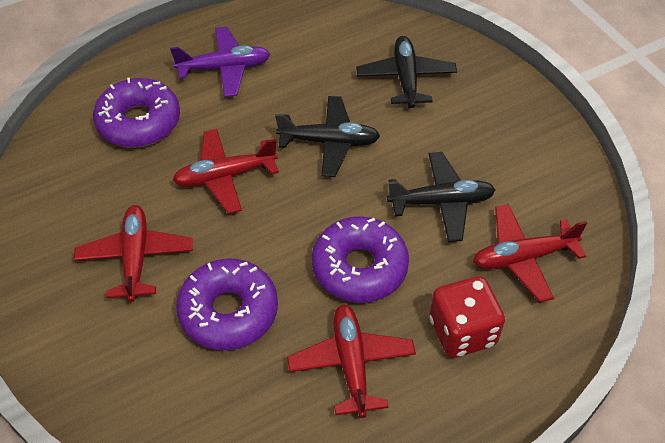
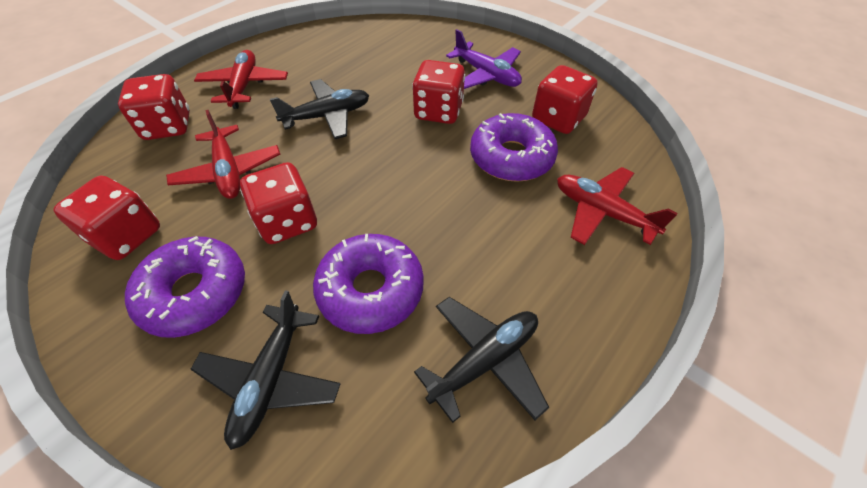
red dice: 1 -> 5
red plane: 4 -> 3

